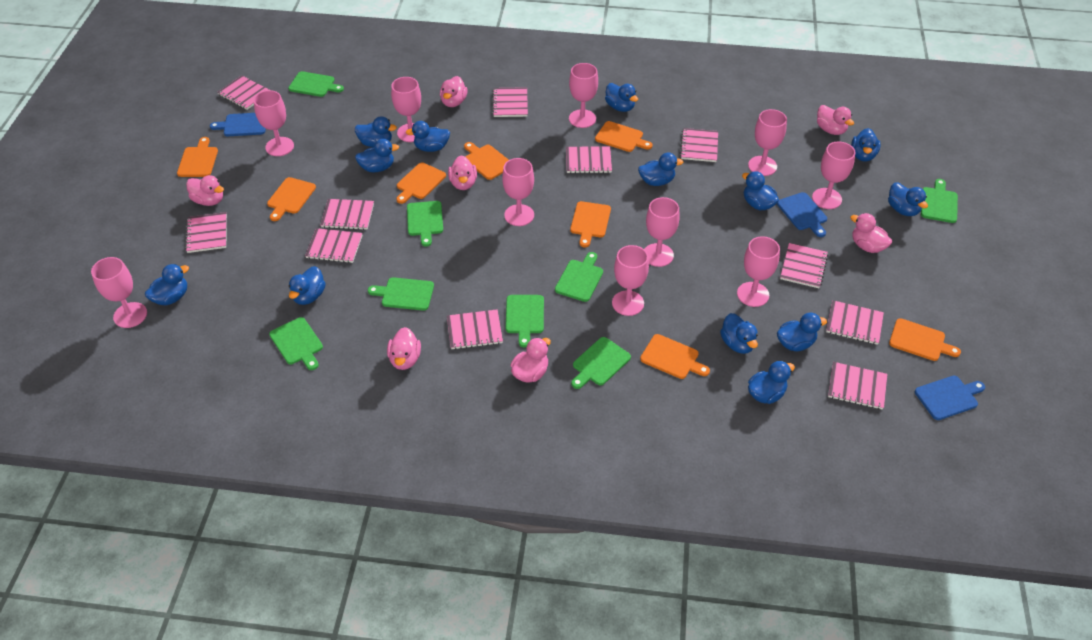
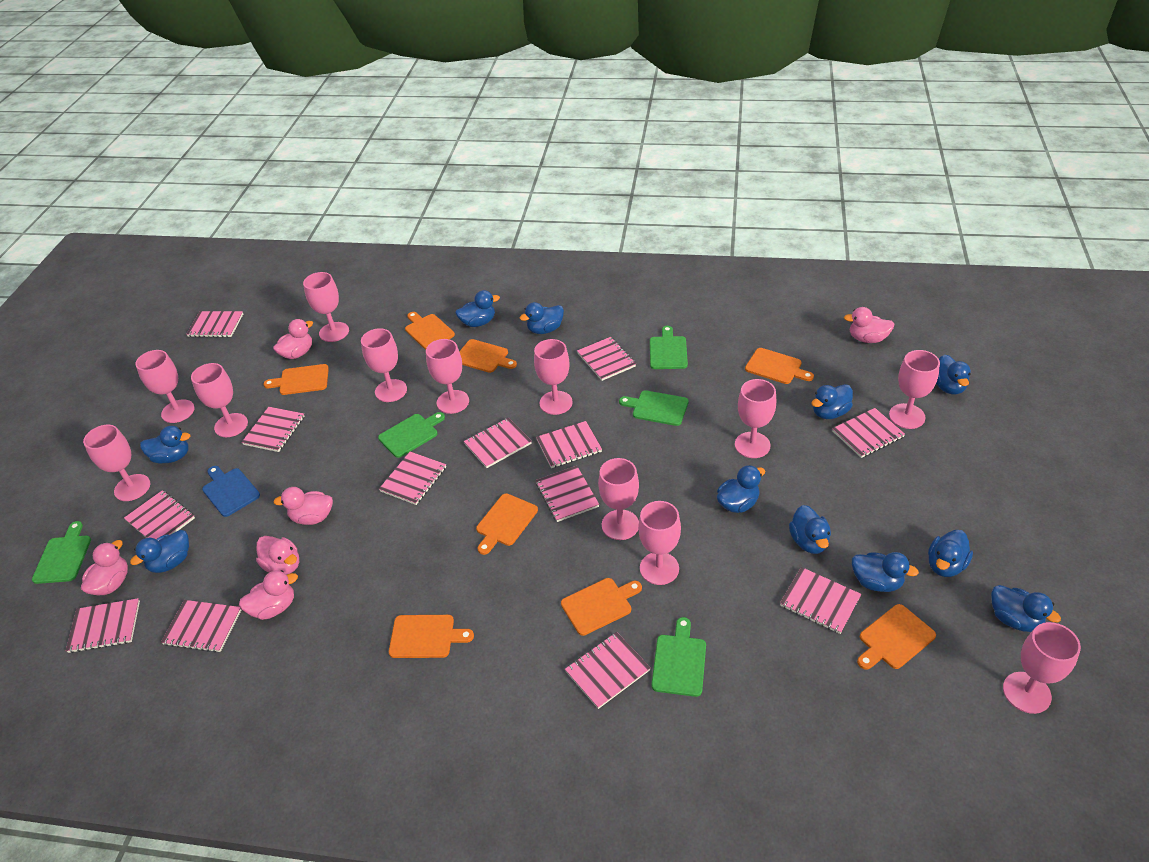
blue cutting board: 3 -> 1
blue duck: 13 -> 11
green cutting board: 8 -> 5
pink duck: 7 -> 6
pink goblet: 10 -> 12
pink notebook: 11 -> 13

